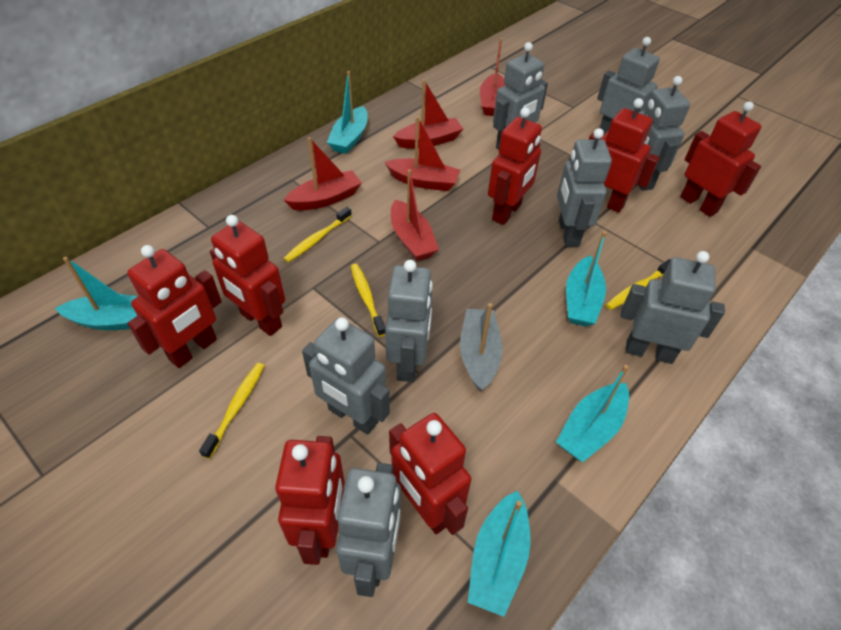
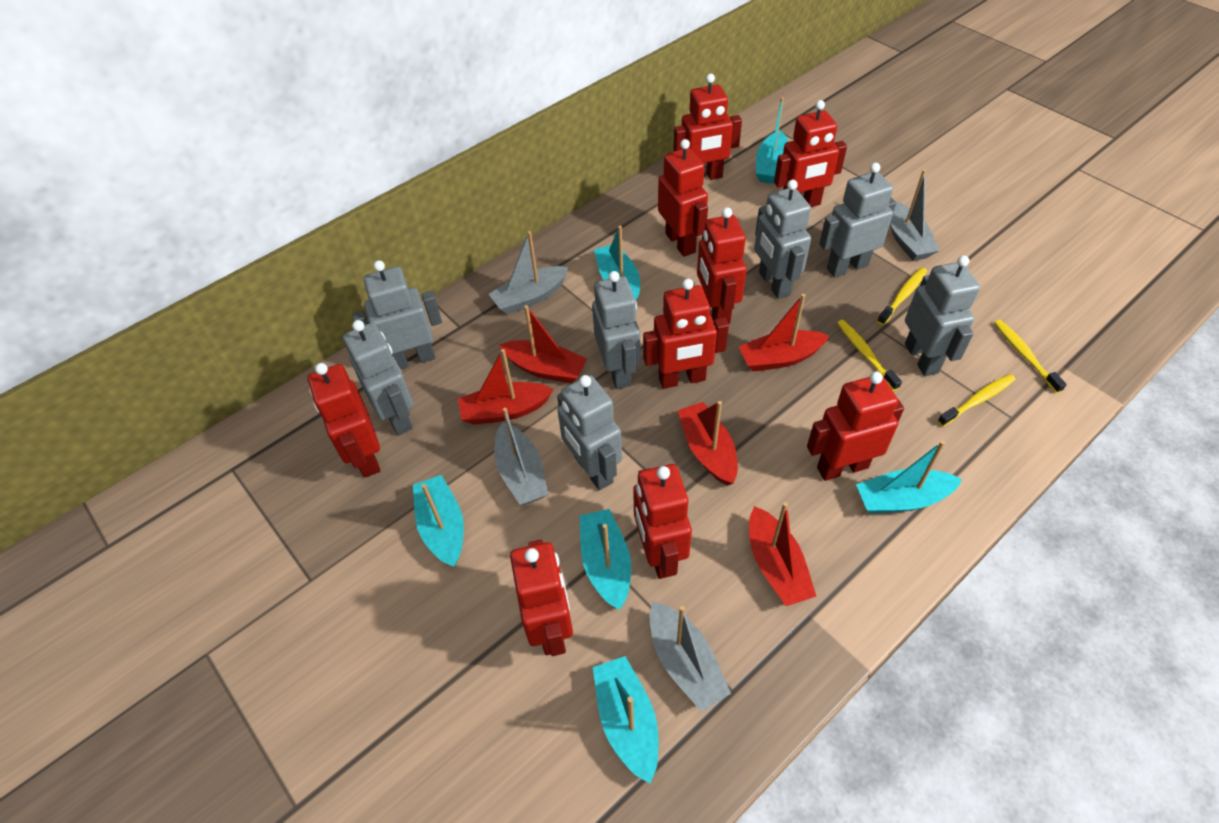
grey boat: 1 -> 4
grey robot: 8 -> 7
red robot: 7 -> 9
turquoise boat: 5 -> 6

